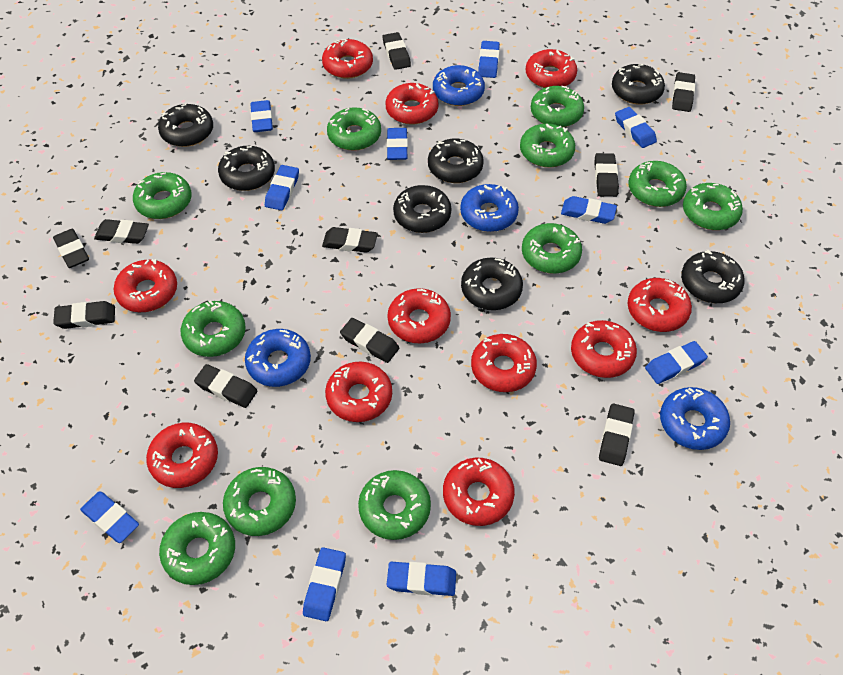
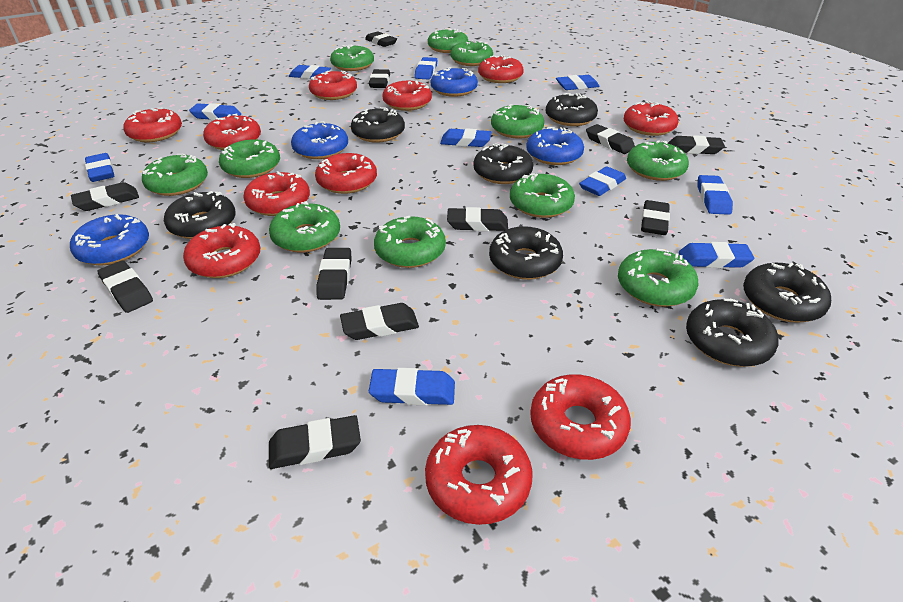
black eraser: 10 -> 11

